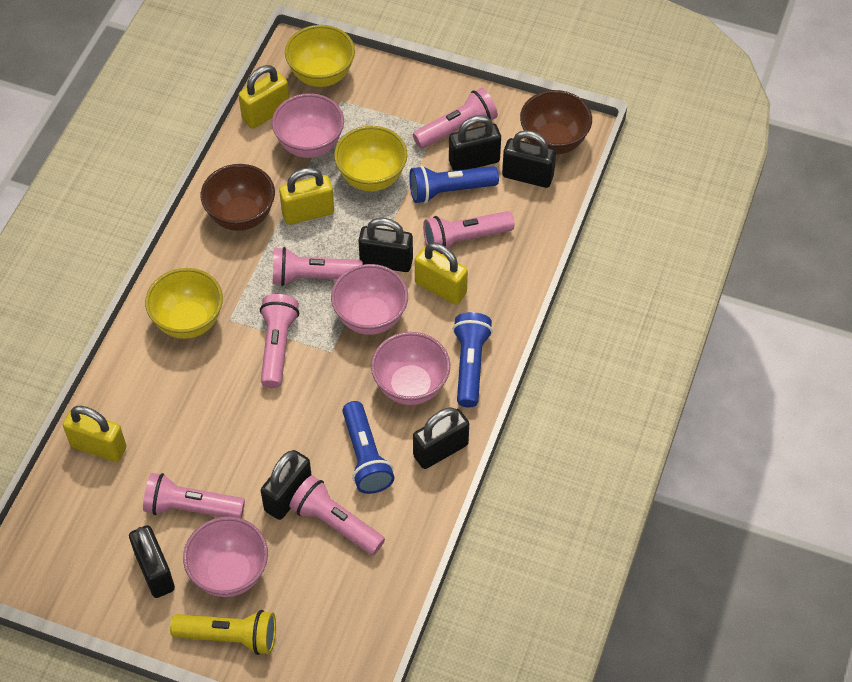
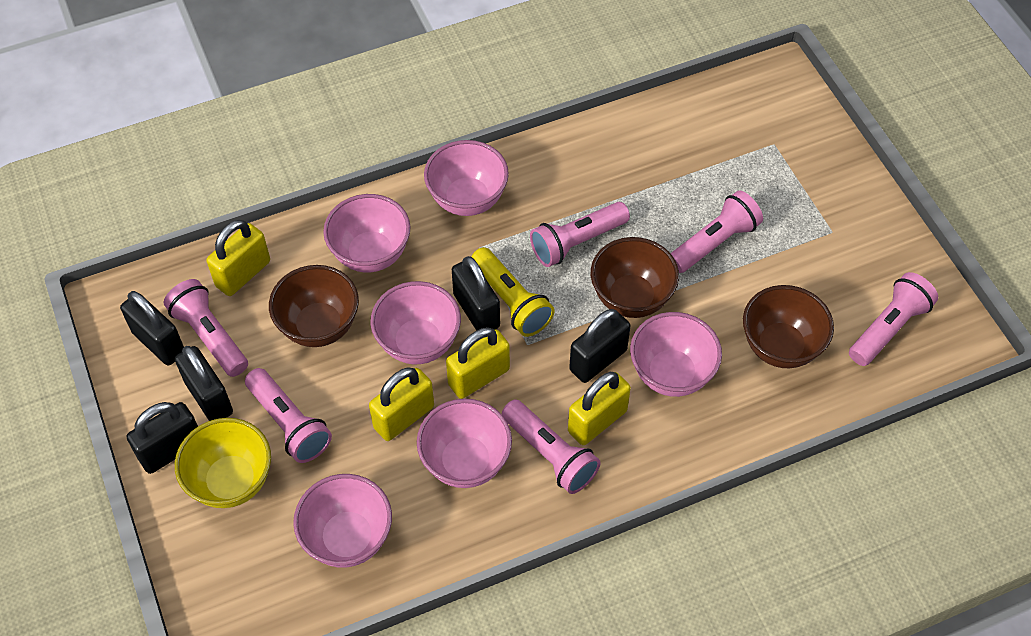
black padlock: 6 -> 5
blue flashlight: 3 -> 0
brown bowl: 2 -> 3
pink bowl: 4 -> 6
yellow bowl: 3 -> 1

